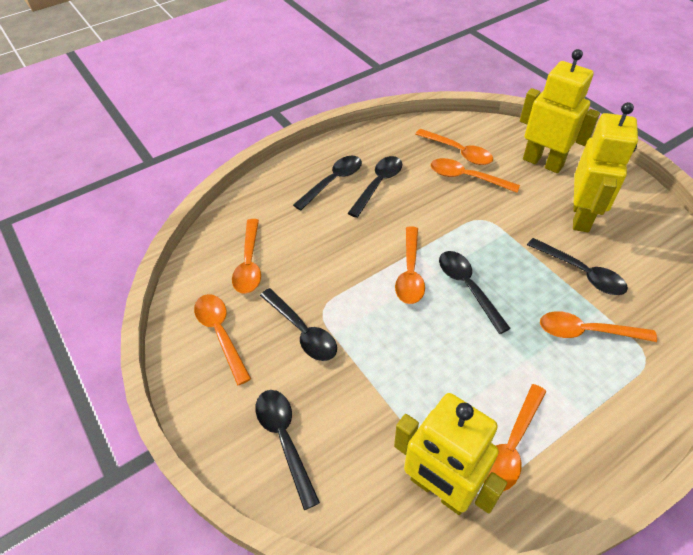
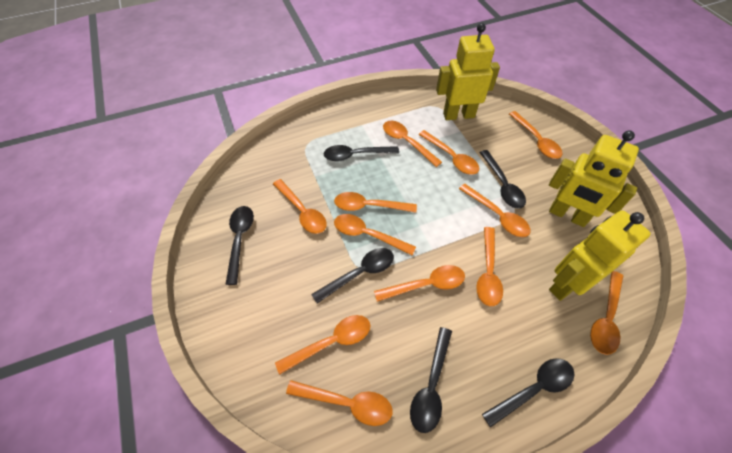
orange spoon: 7 -> 12

